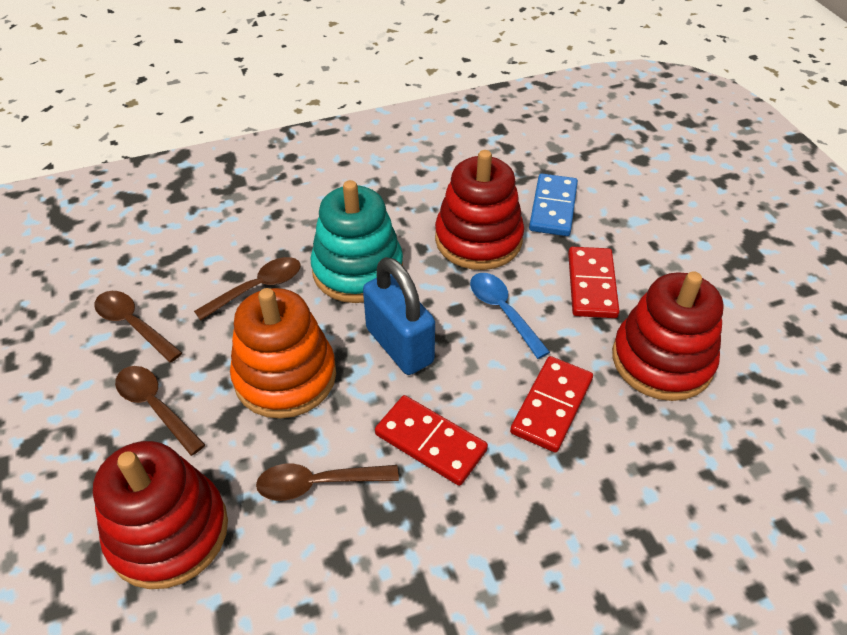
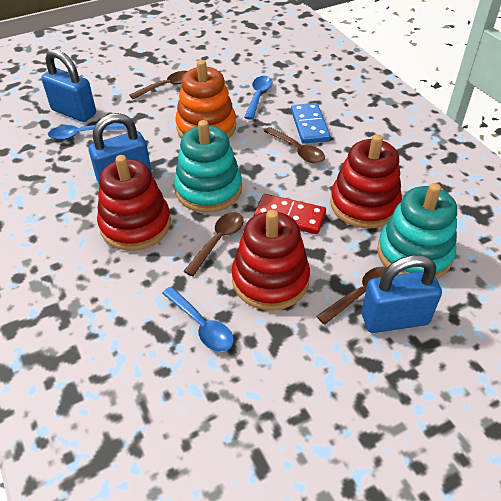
blue padlock: 1 -> 3
blue spoon: 1 -> 3
red domino: 3 -> 1
turquoise stacking toy: 1 -> 2

